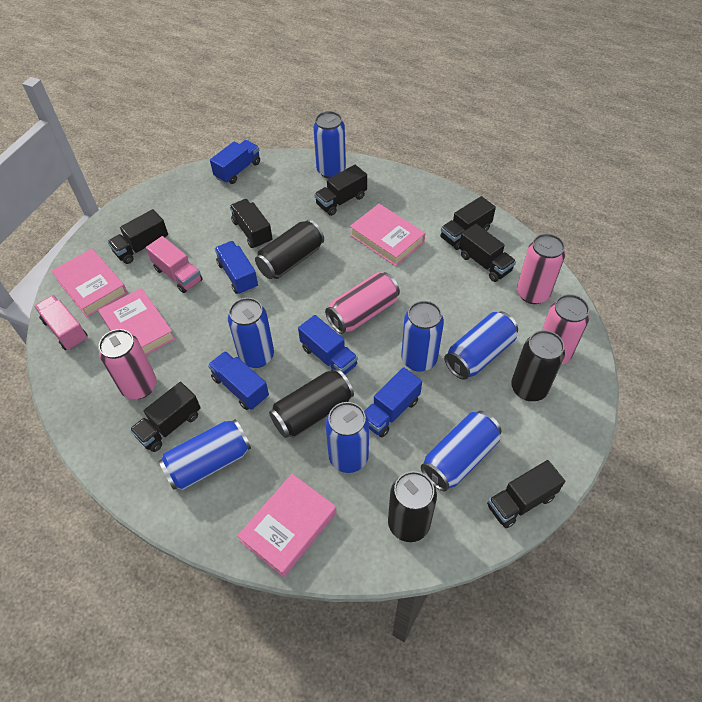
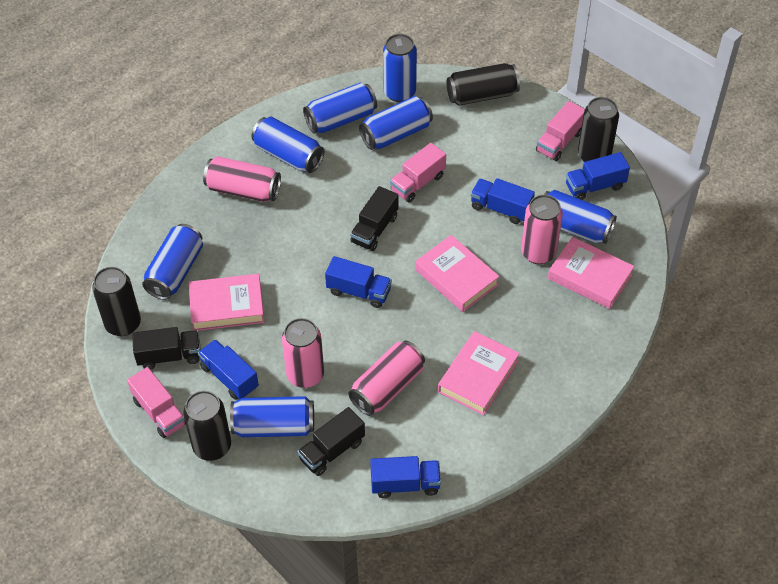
black truck: 7 -> 3
pink truck: 2 -> 3

